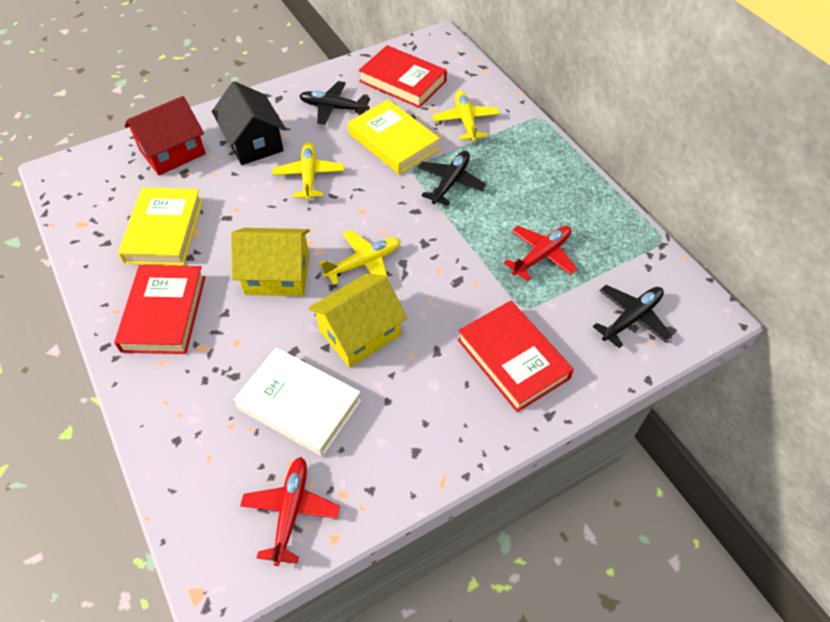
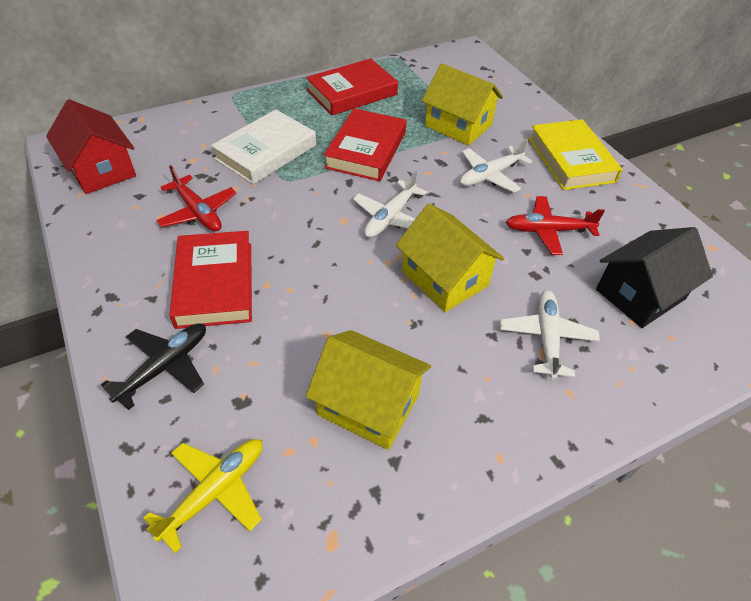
black plane: 3 -> 1
white plane: 0 -> 3
yellow book: 2 -> 1
yellow house: 2 -> 3
yellow plane: 3 -> 1

